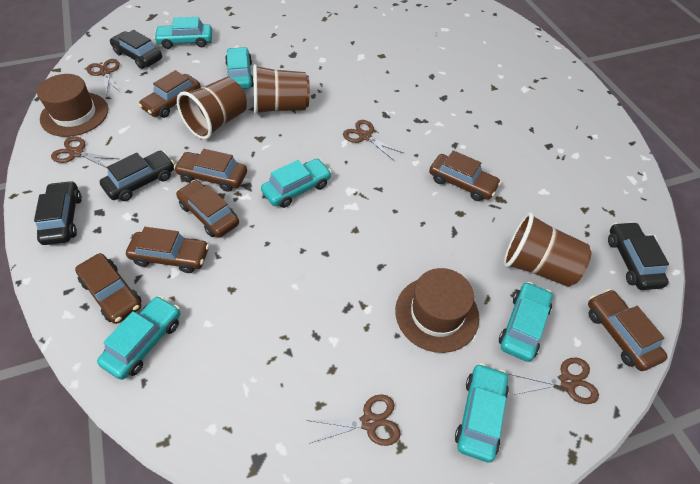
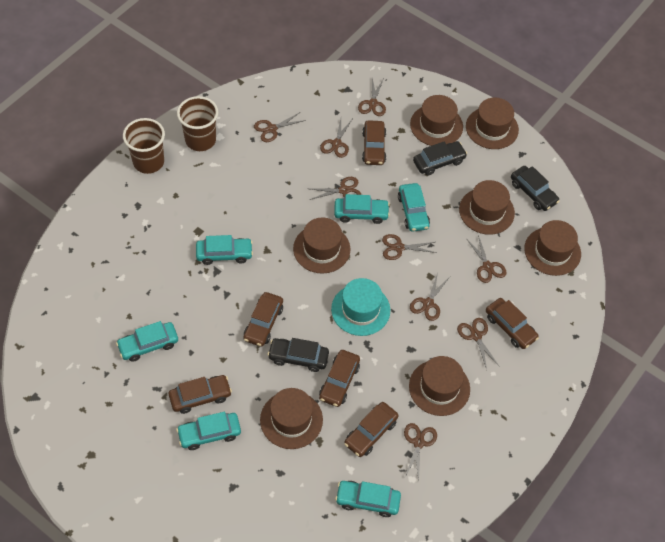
black car: 4 -> 3
brown car: 7 -> 6
brown cup: 3 -> 2
brown hat: 2 -> 7
brown scissors: 5 -> 9
turquoise hat: 0 -> 1

